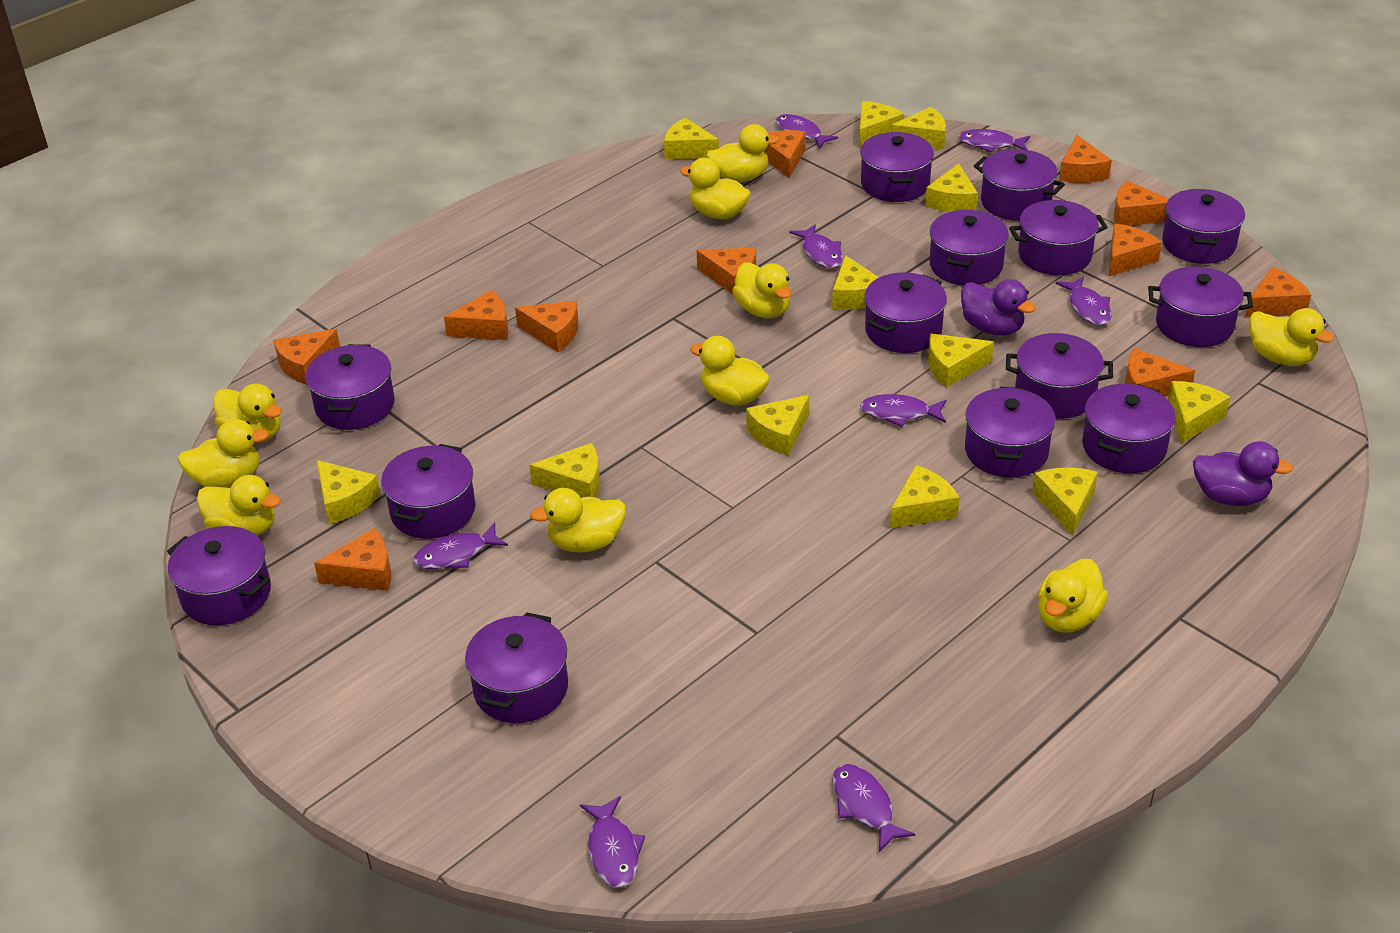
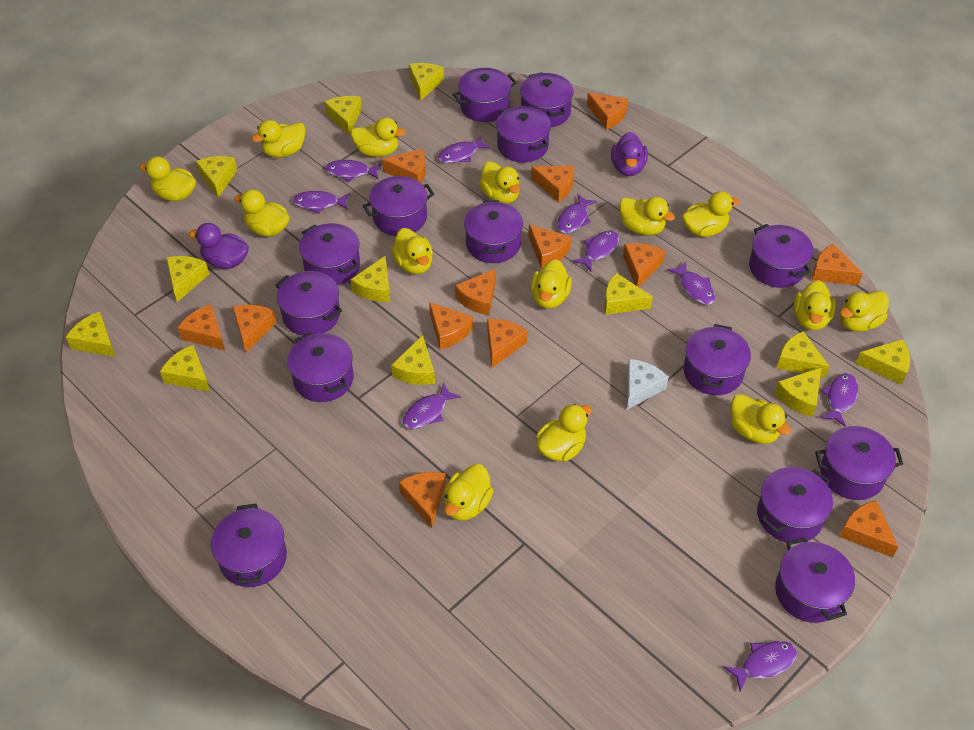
orange cheese: 11 -> 13
purple fish: 8 -> 9
white cheese: 0 -> 1
yellow duck: 10 -> 14

